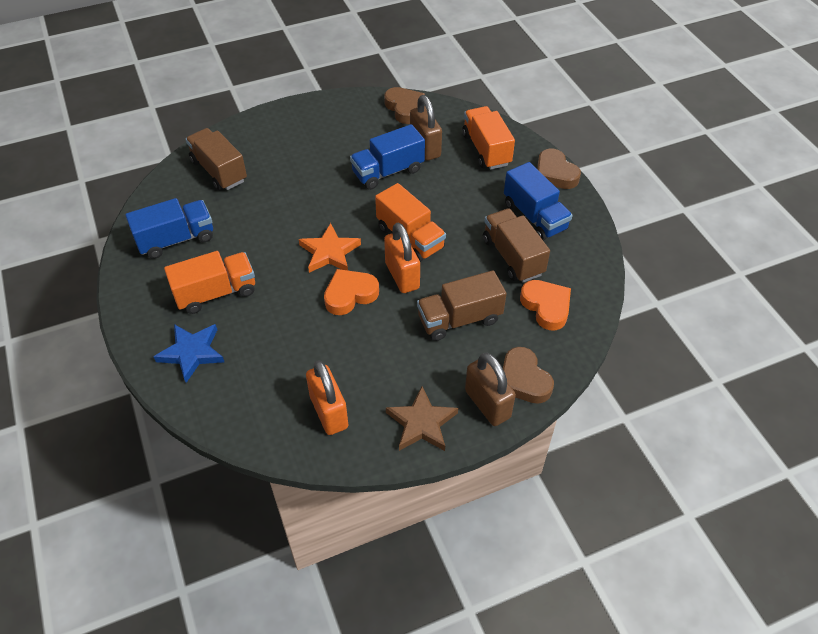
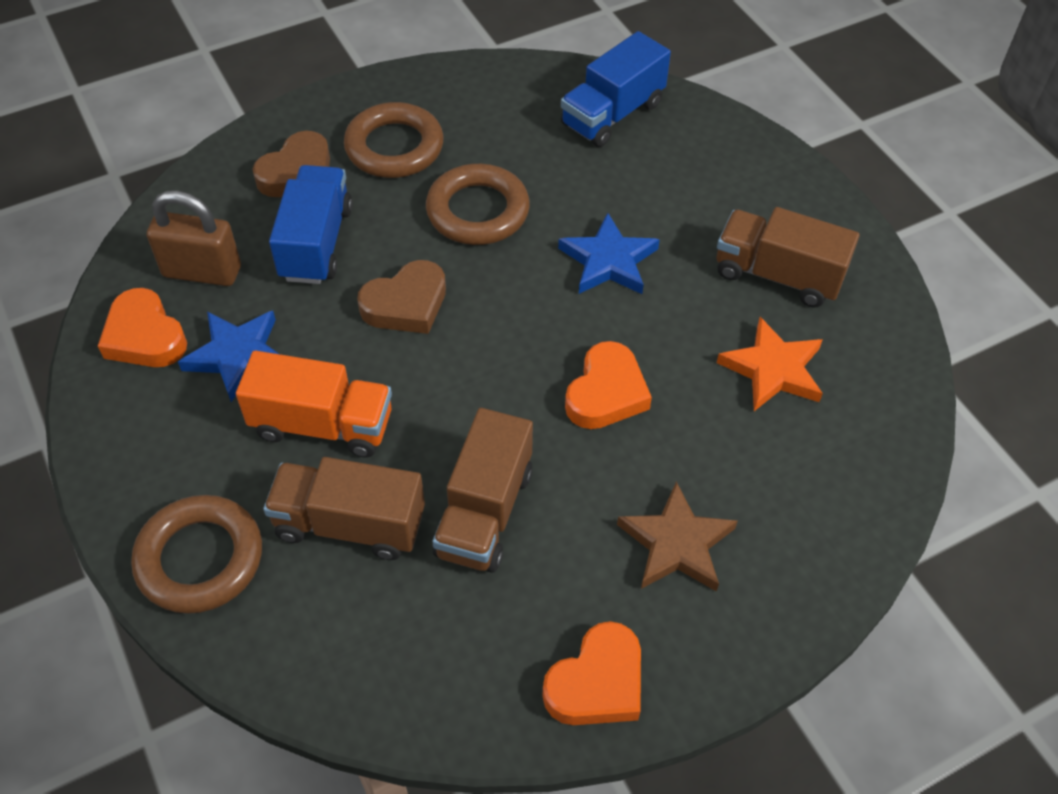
blue star: 1 -> 2
blue truck: 3 -> 2
brown heart: 3 -> 2
brown padlock: 2 -> 1
brown ring: 0 -> 3
orange heart: 2 -> 3
orange padlock: 2 -> 0
orange truck: 3 -> 1

